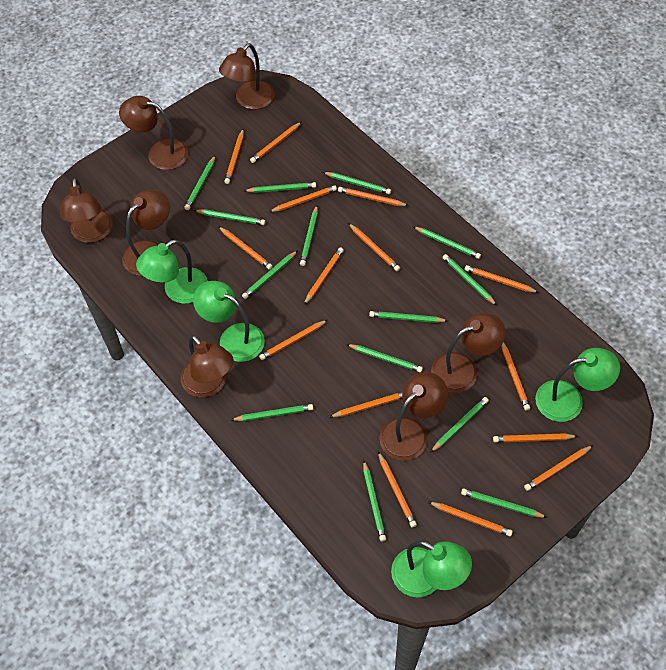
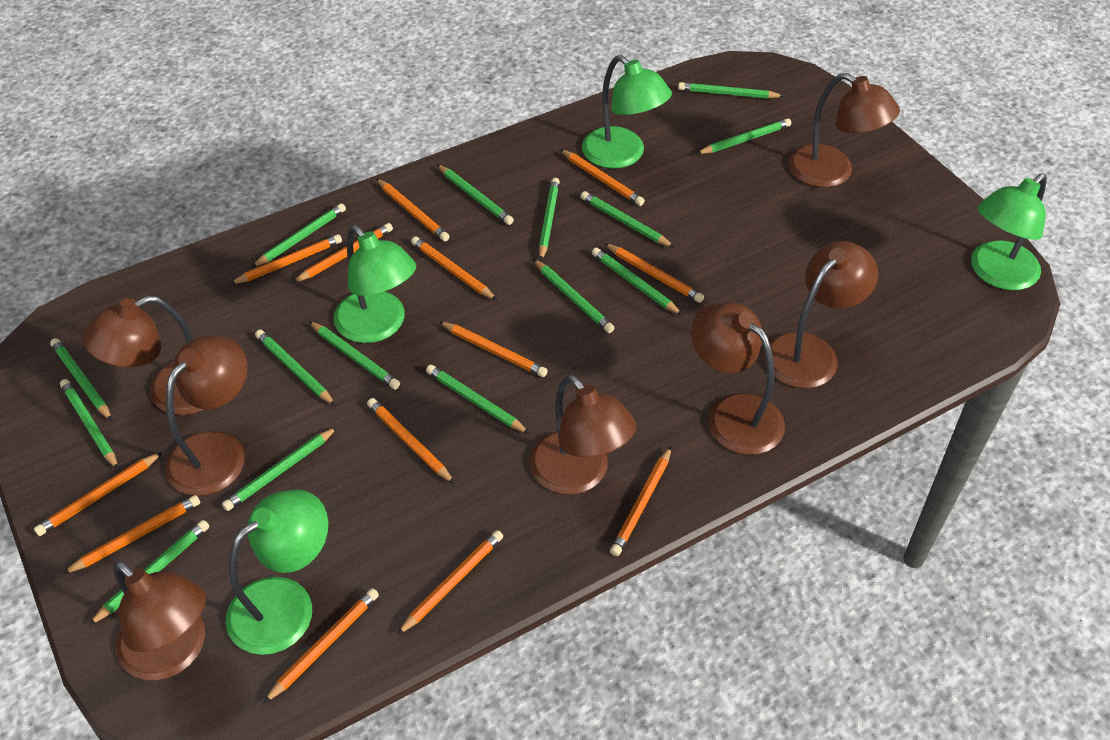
green pencil: 14 -> 15
orange pencil: 15 -> 13

